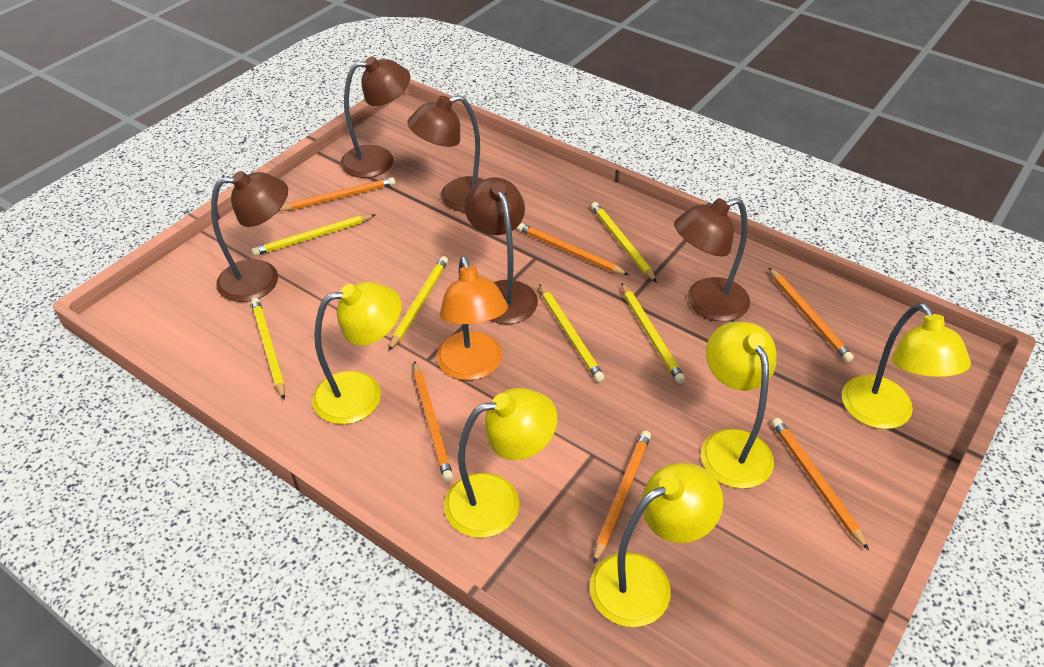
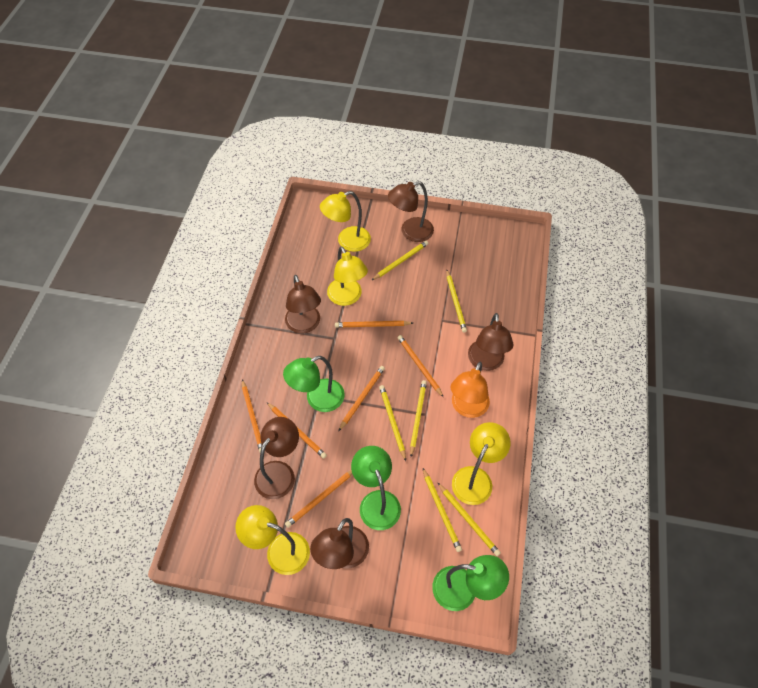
green lamp: 0 -> 3
yellow lamp: 5 -> 4

